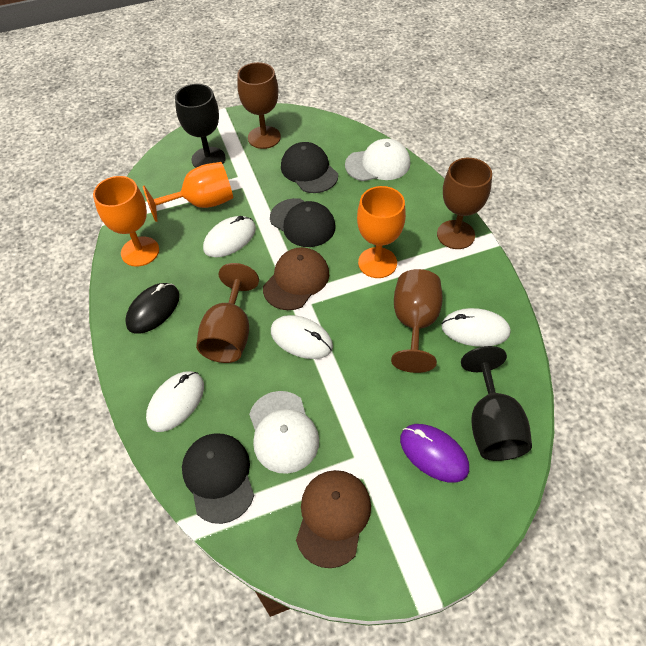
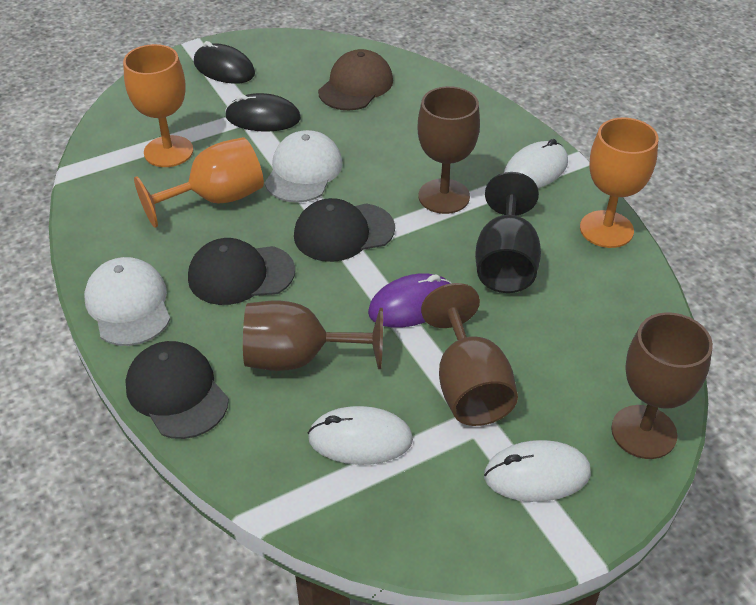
black goblet: 2 -> 1
black mouse: 1 -> 2
brown cap: 2 -> 1
white mouse: 4 -> 3

